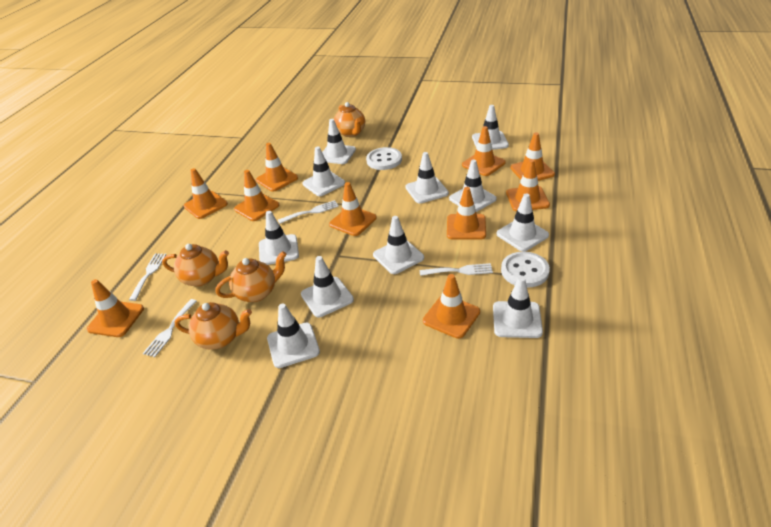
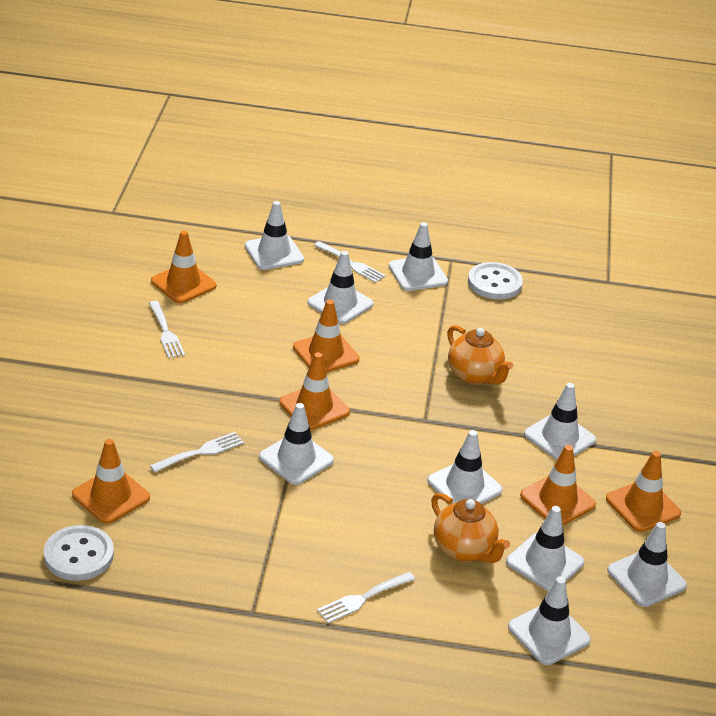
orange teapot: 4 -> 2
orange traffic cone: 10 -> 6
white traffic cone: 11 -> 9

